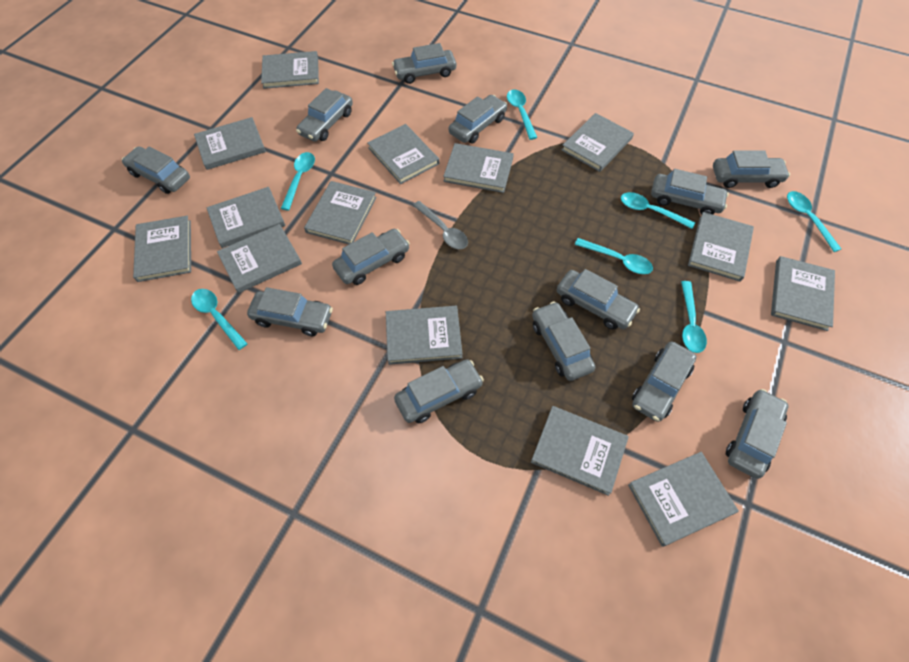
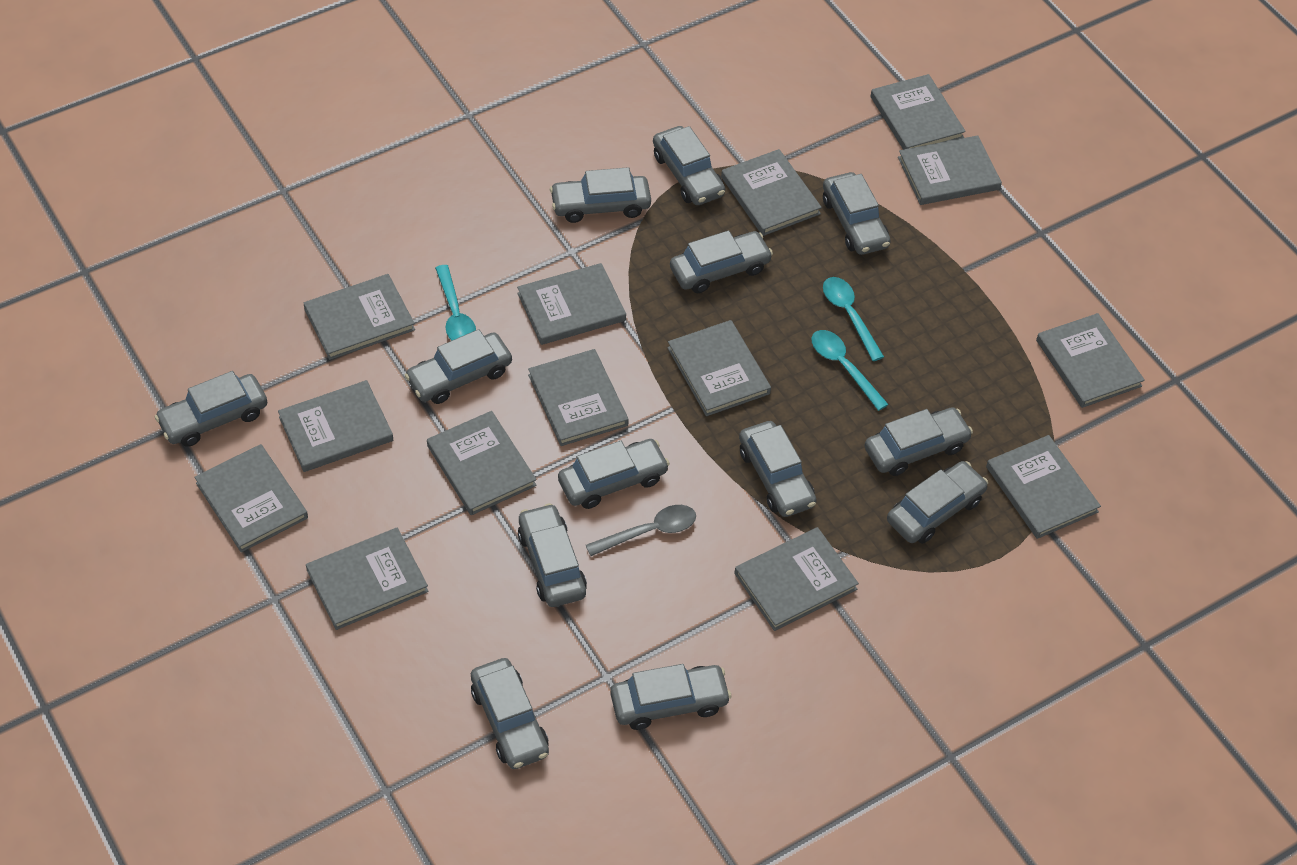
turquoise spoon: 7 -> 3

